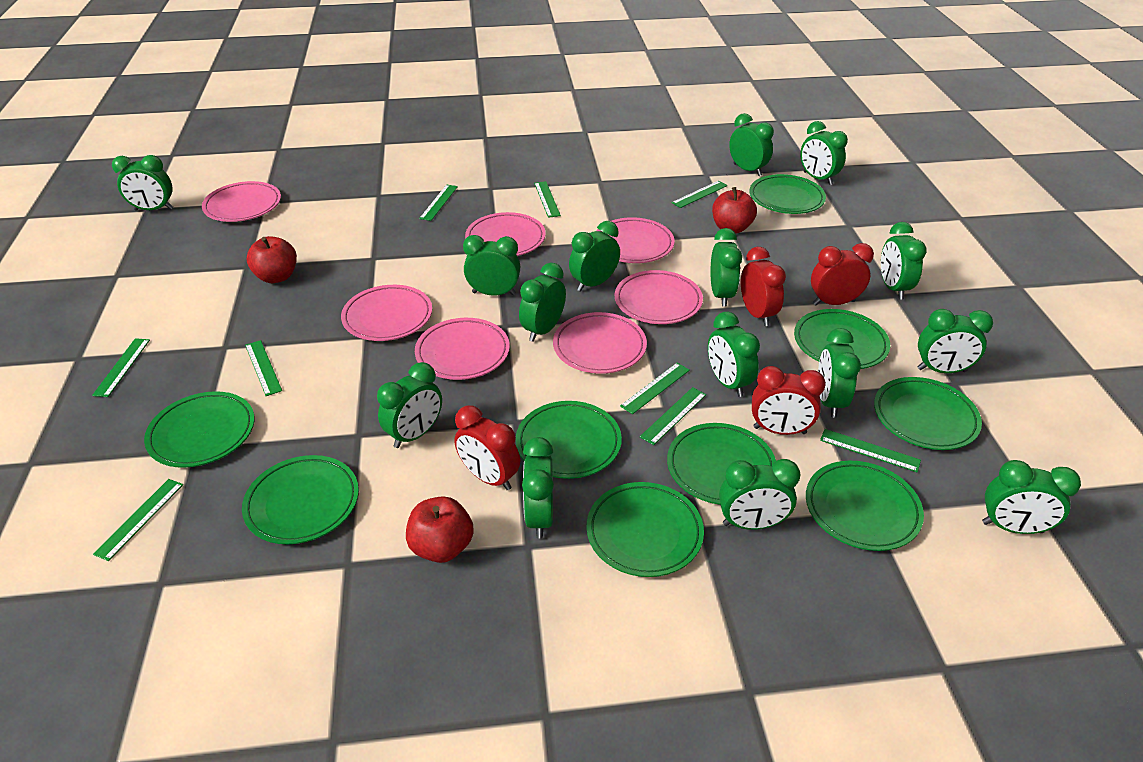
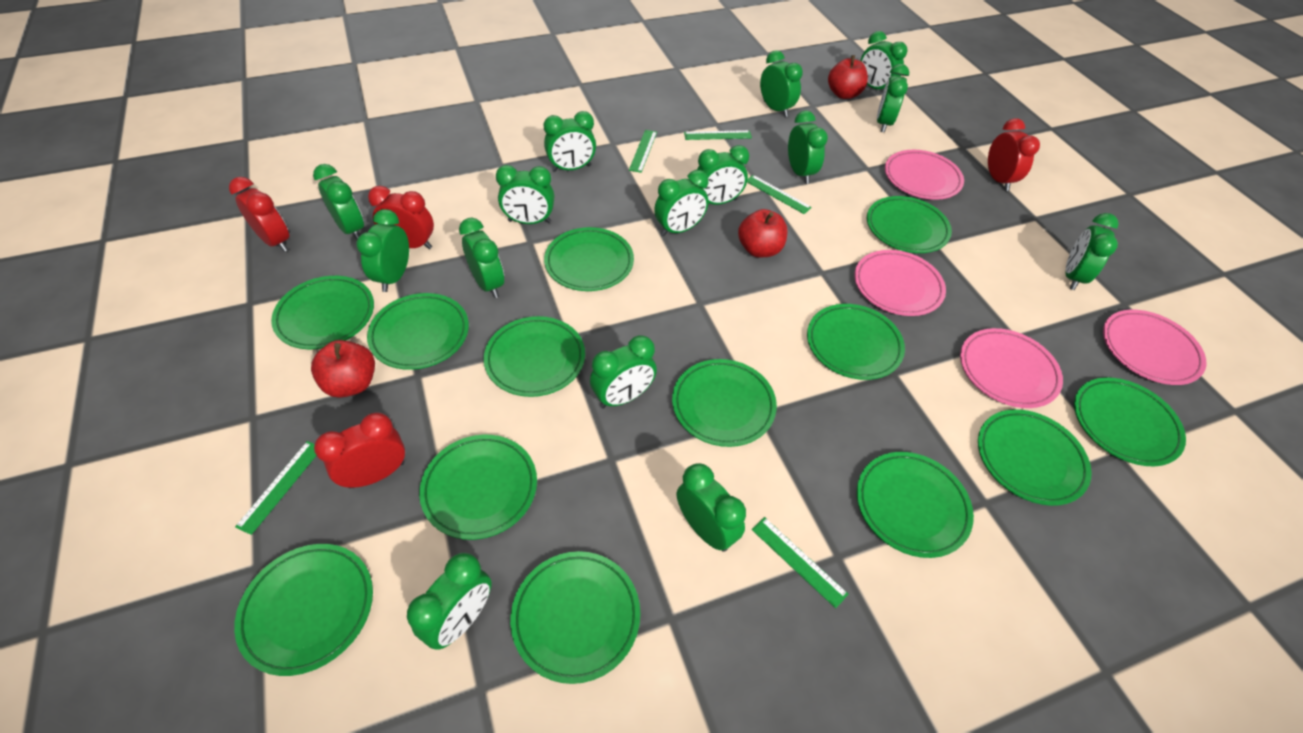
green plate: 9 -> 13
green ruler: 9 -> 5
pink plate: 7 -> 4

